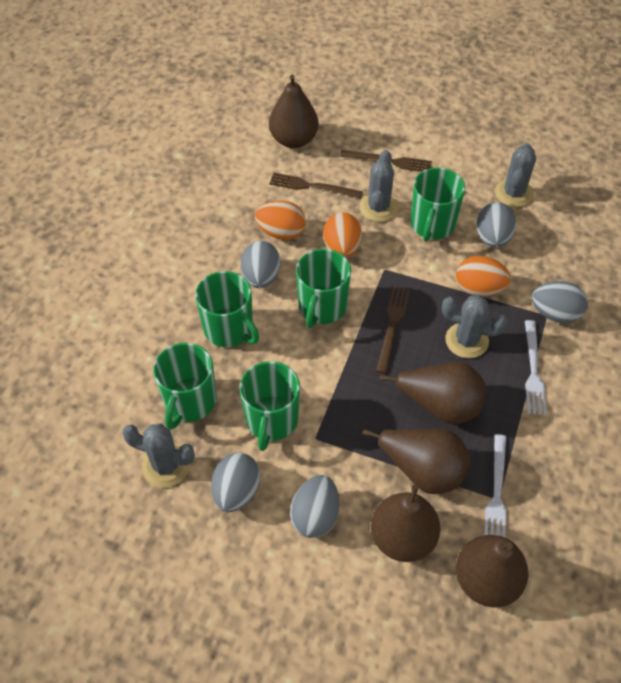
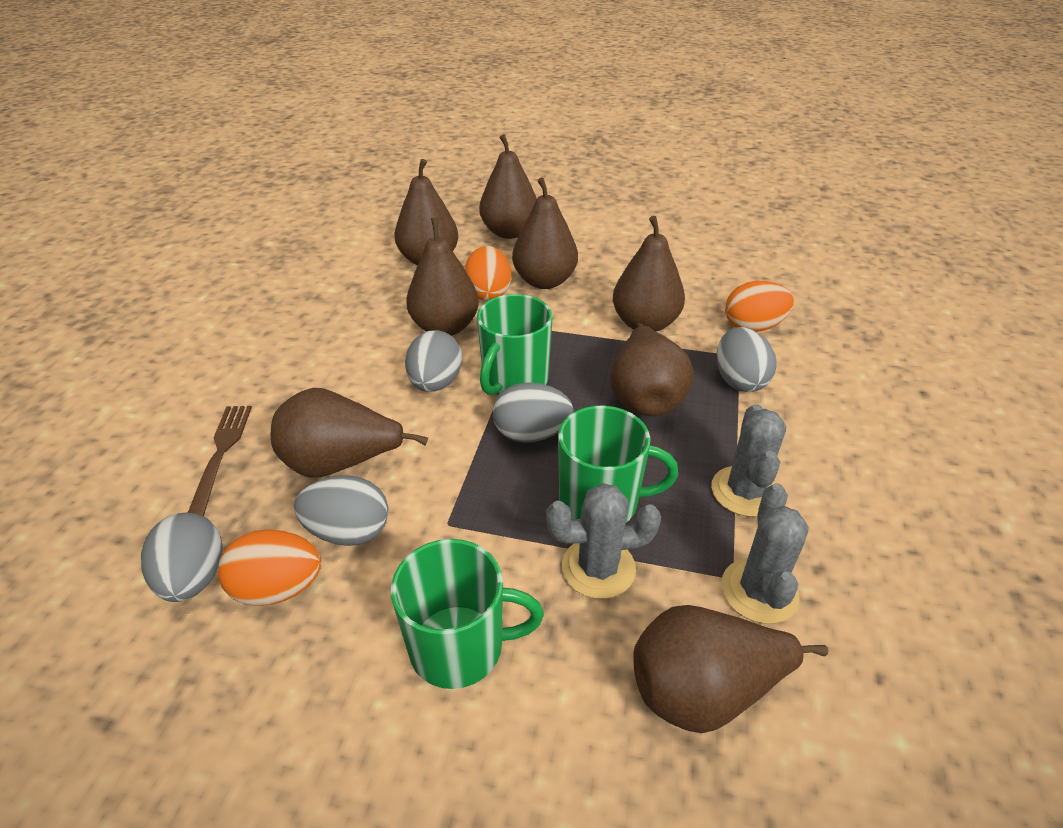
brown fork: 3 -> 1
brown pear: 5 -> 8
green mug: 5 -> 3
grey cactus: 4 -> 3
white fork: 2 -> 0

